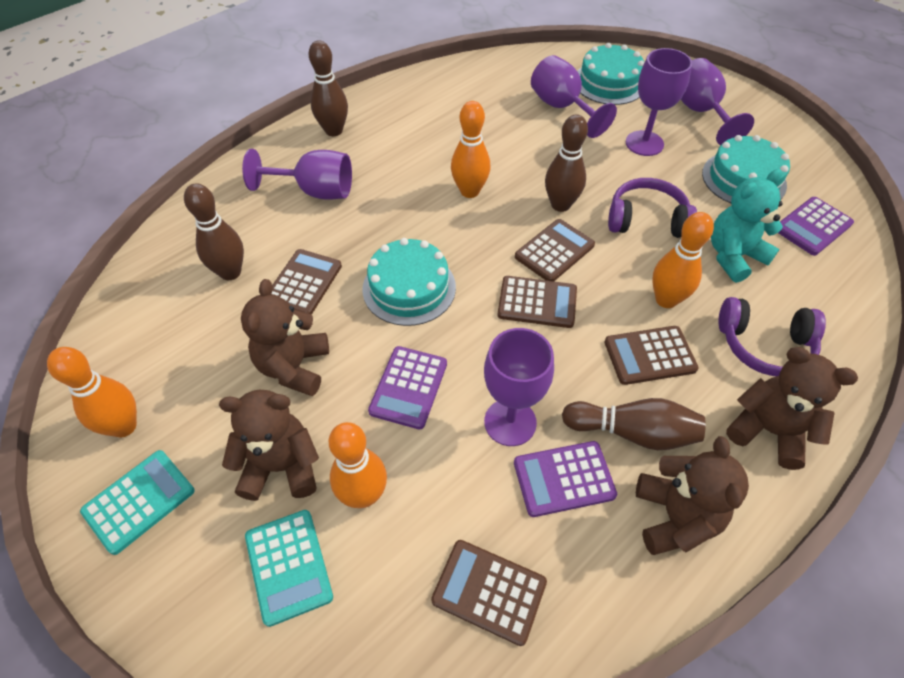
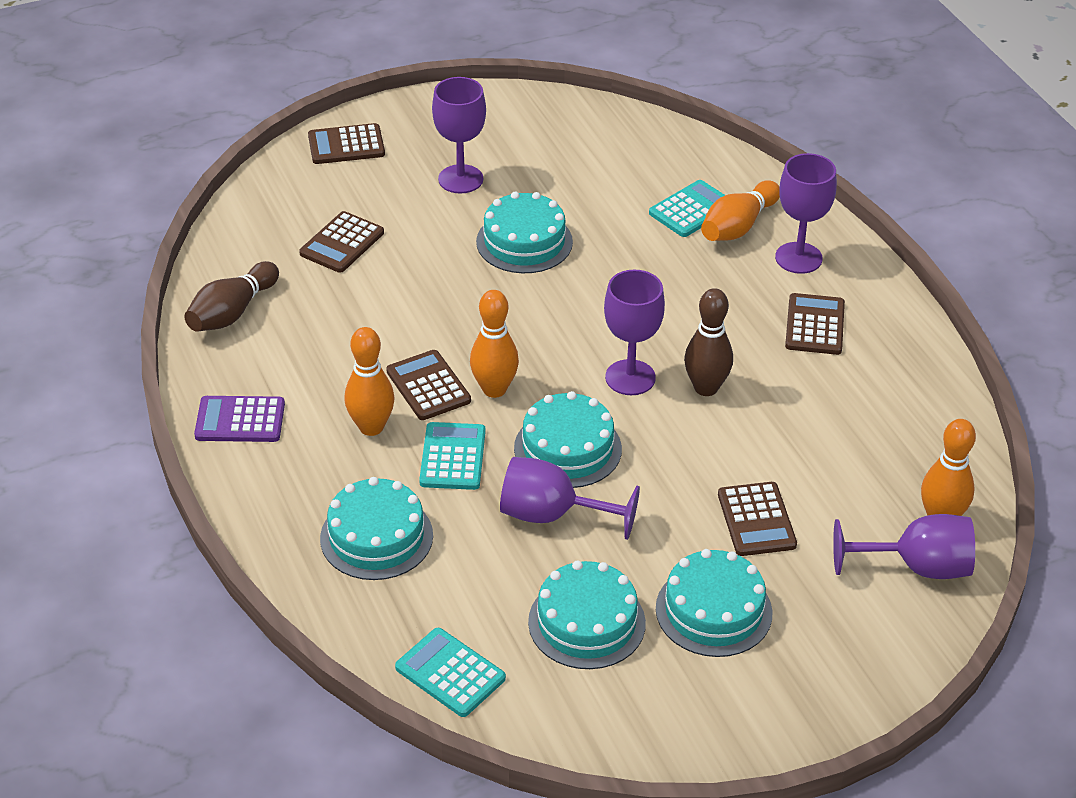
brown bowling pin: 4 -> 2
brown teddy bear: 4 -> 0
purple calculator: 3 -> 1
purple headphones: 2 -> 0
turquoise cake: 3 -> 5
turquoise calculator: 2 -> 3
turquoise teddy bear: 1 -> 0

